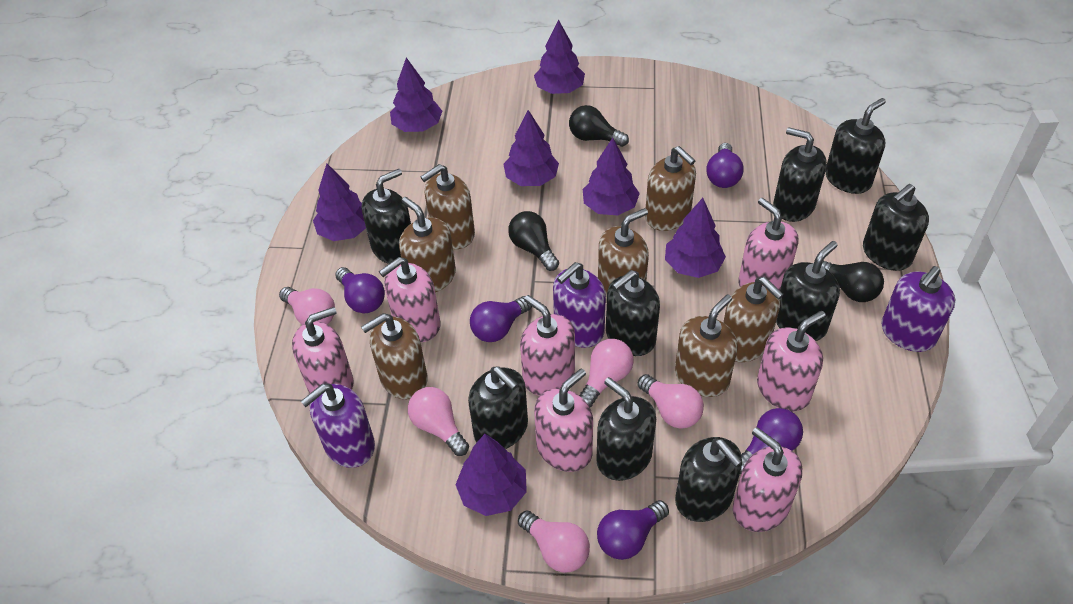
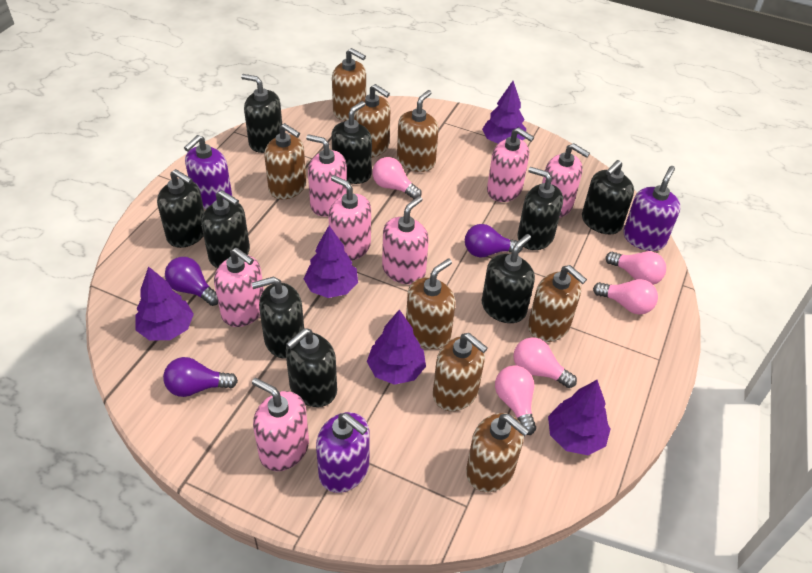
black light bulb: 3 -> 0
brown soap dispenser: 7 -> 8
purple light bulb: 5 -> 3
purple tree: 7 -> 5

